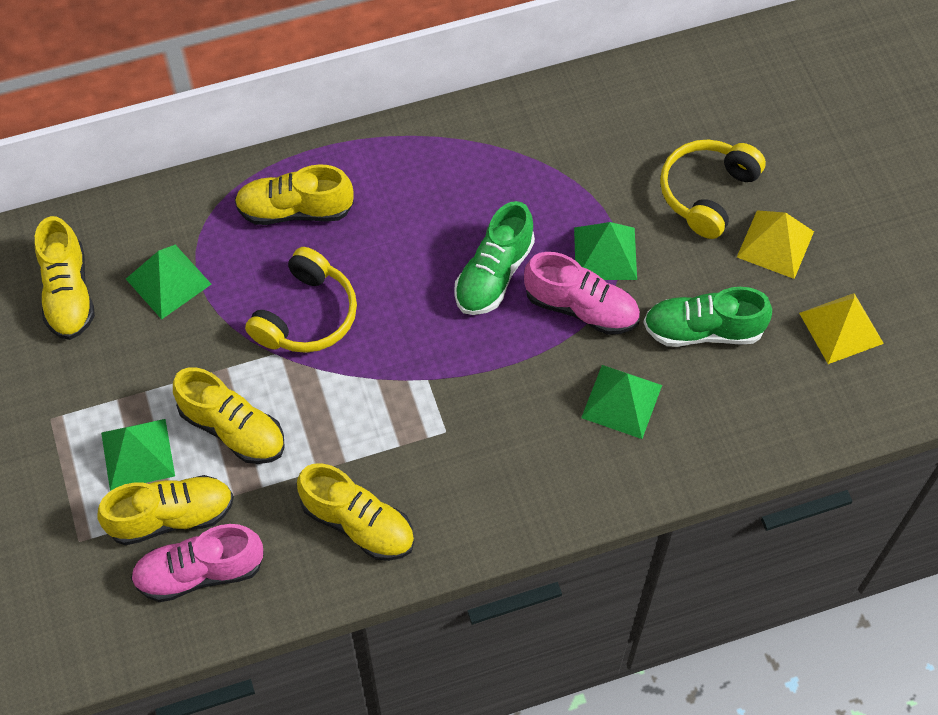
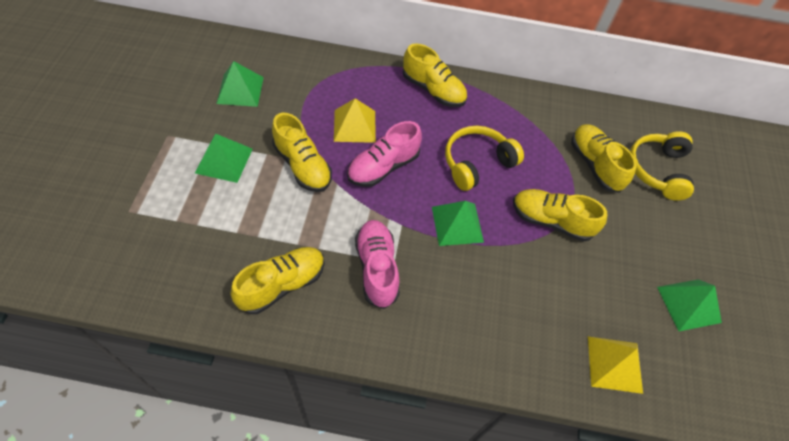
green shoe: 2 -> 0

